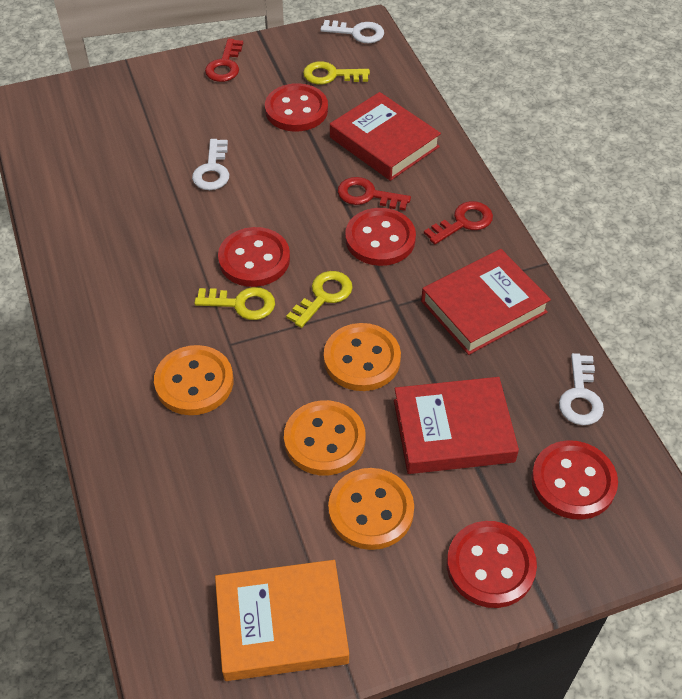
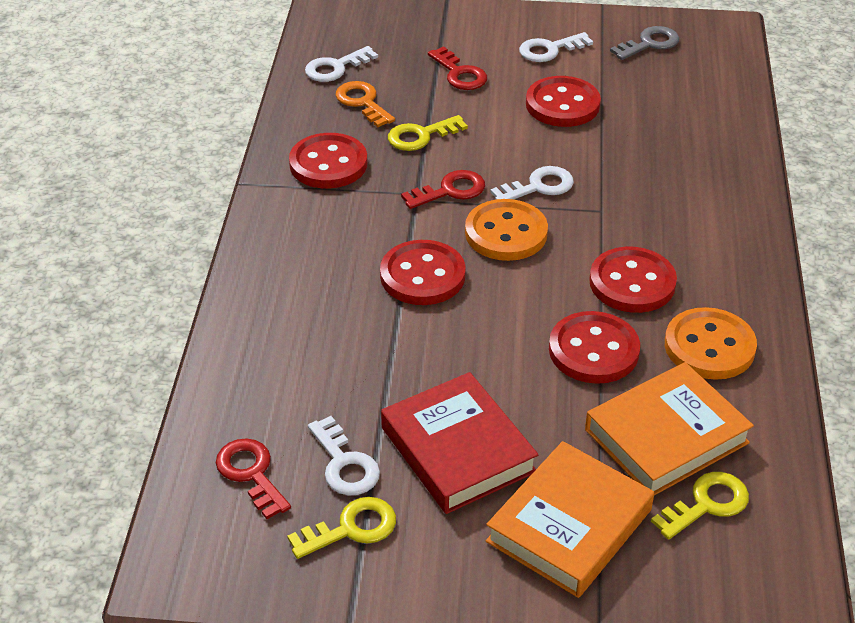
grey key: 0 -> 1
orange book: 1 -> 2
orange button: 4 -> 2
orange key: 0 -> 1
red book: 3 -> 1
white key: 3 -> 4

